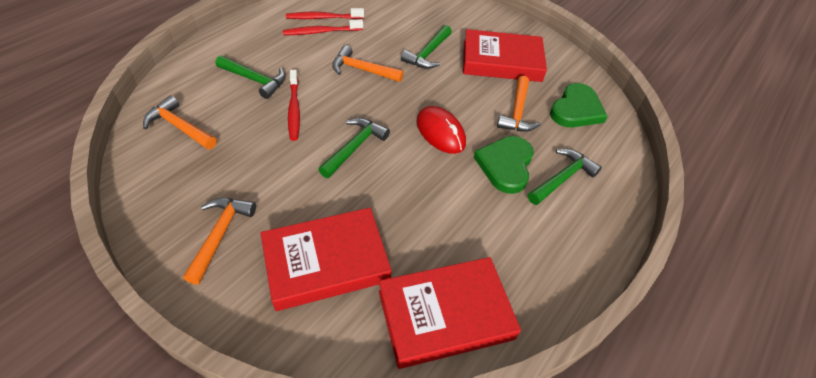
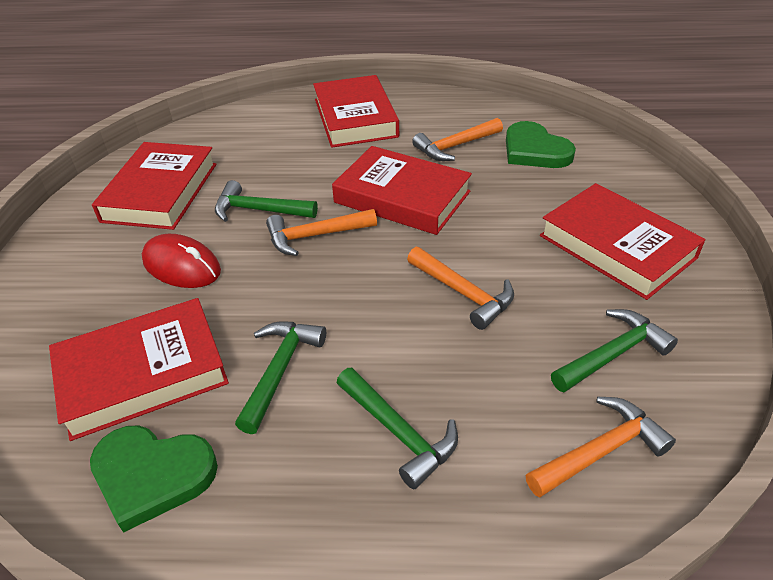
red book: 3 -> 5
red toothbrush: 3 -> 0

